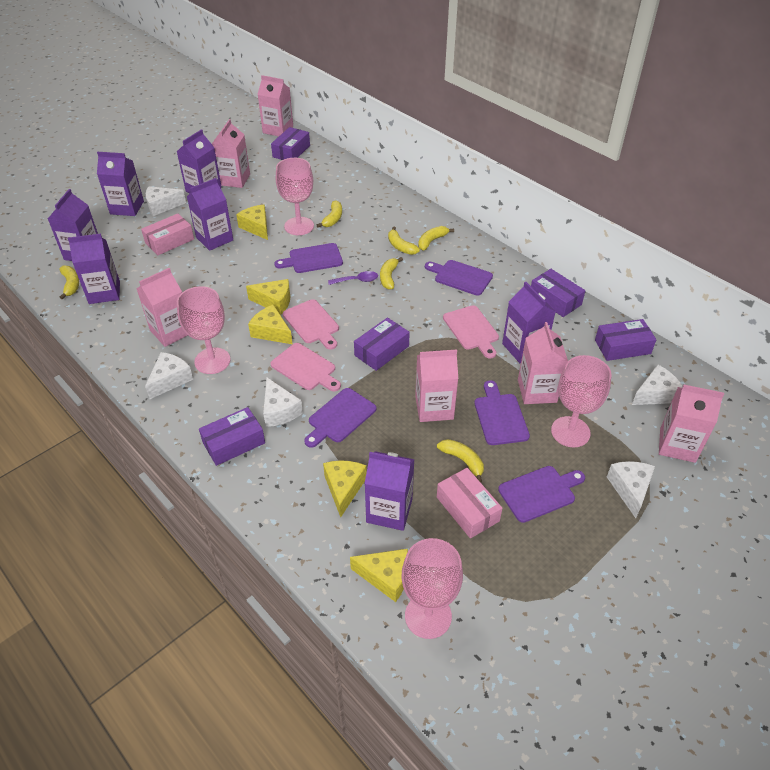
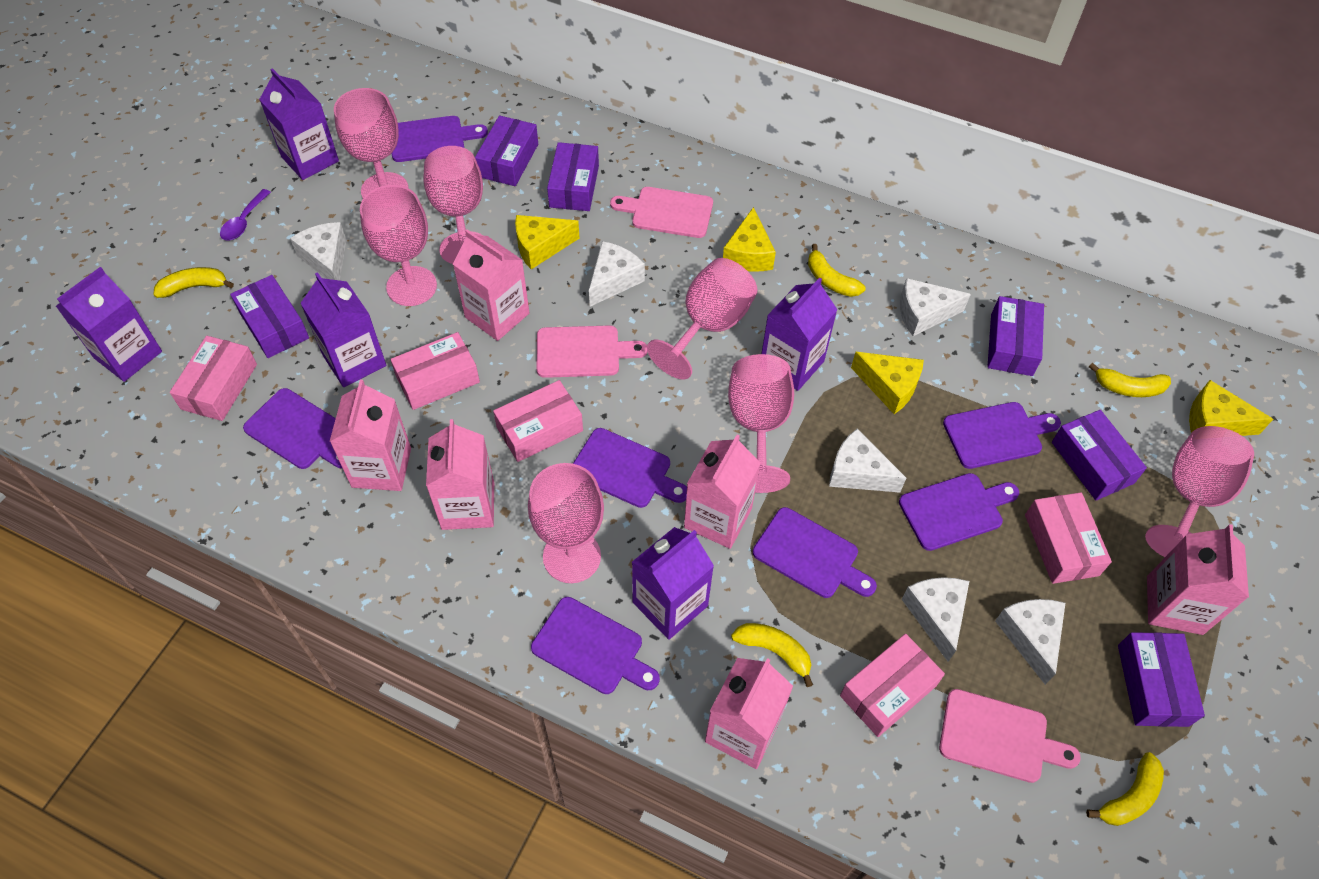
pink box: 2 -> 5
pink goblet: 4 -> 7
purple box: 5 -> 6
purple carton: 7 -> 5
purple cutting board: 5 -> 7
white cheese: 5 -> 6
yellow banana: 6 -> 5
yellow cheese: 5 -> 4

